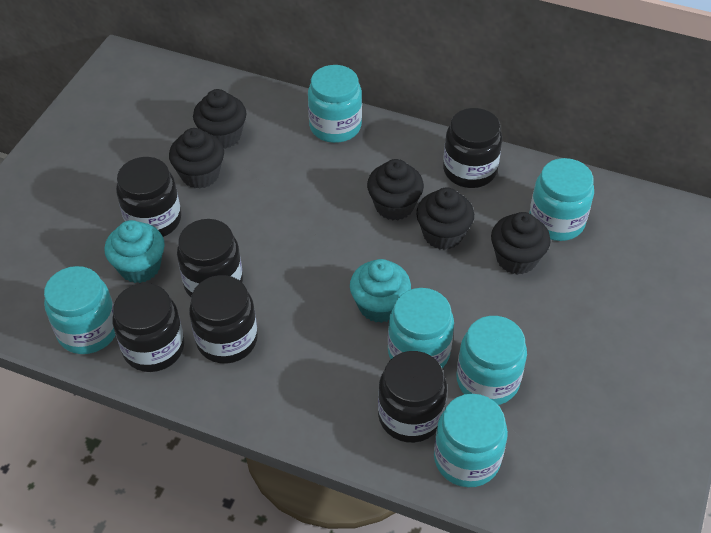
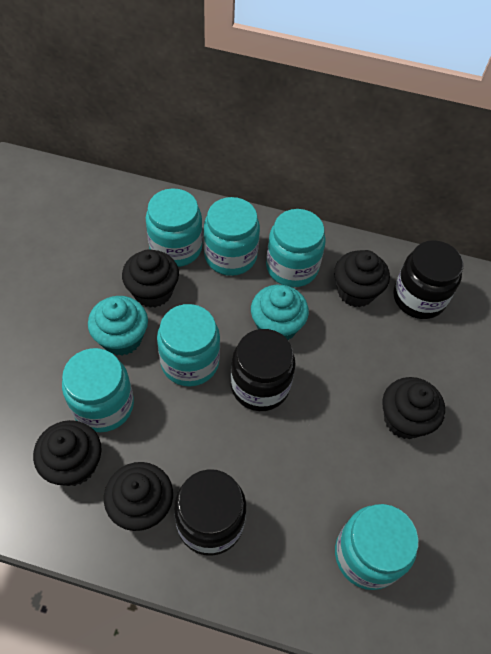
black jar: 6 -> 3

